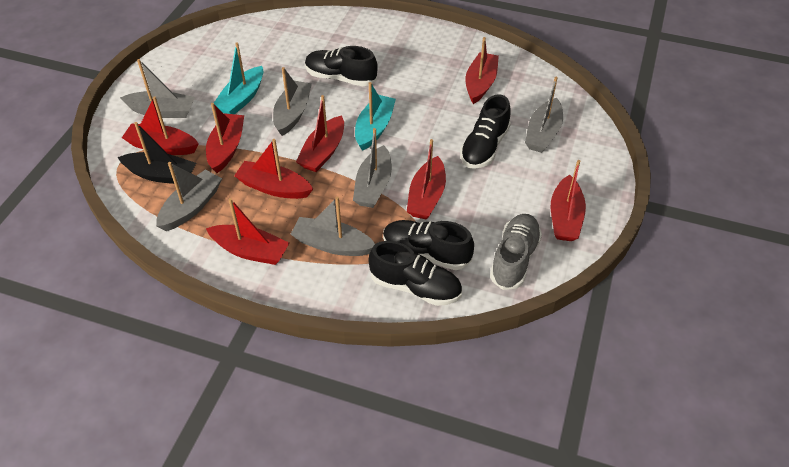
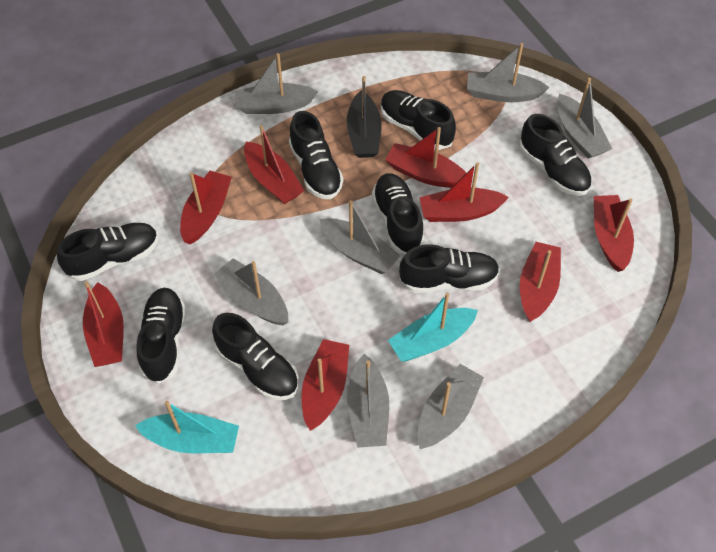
black shoe: 4 -> 8
grey boat: 6 -> 7
grey shoe: 1 -> 0

